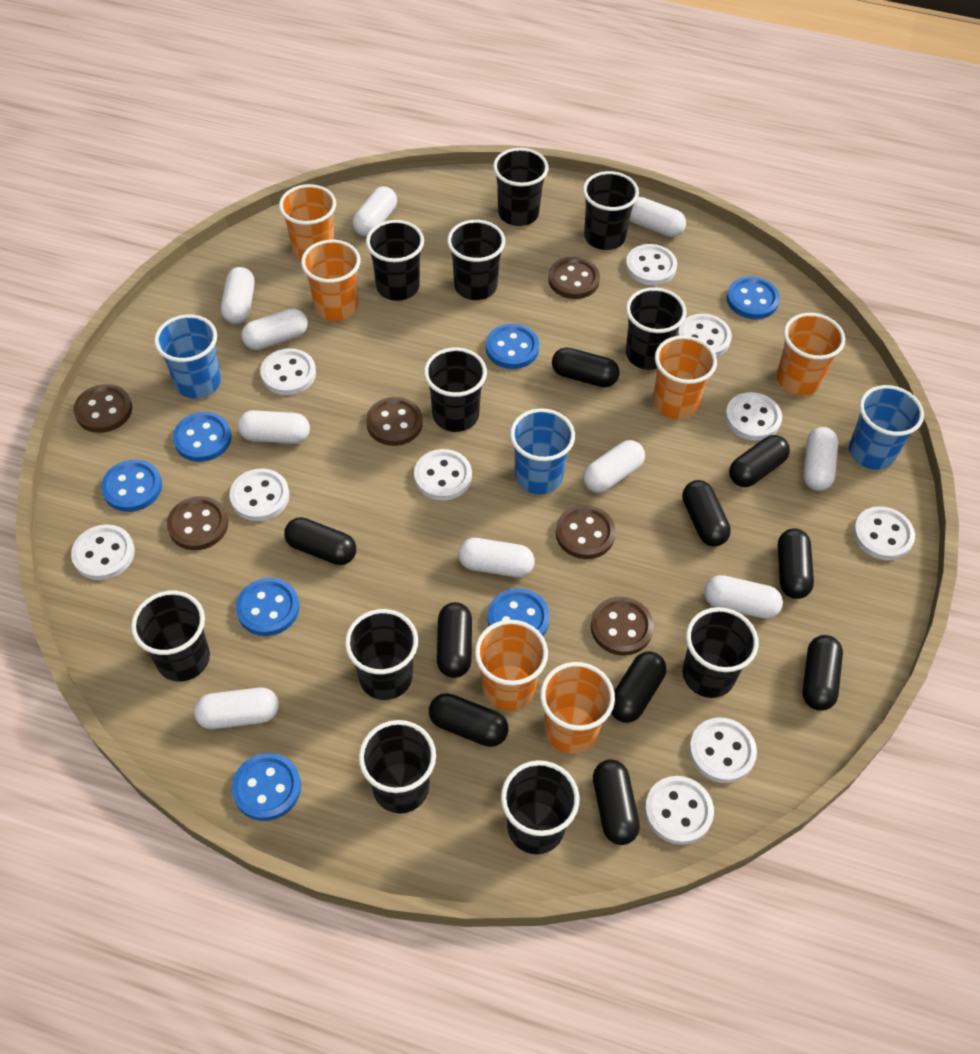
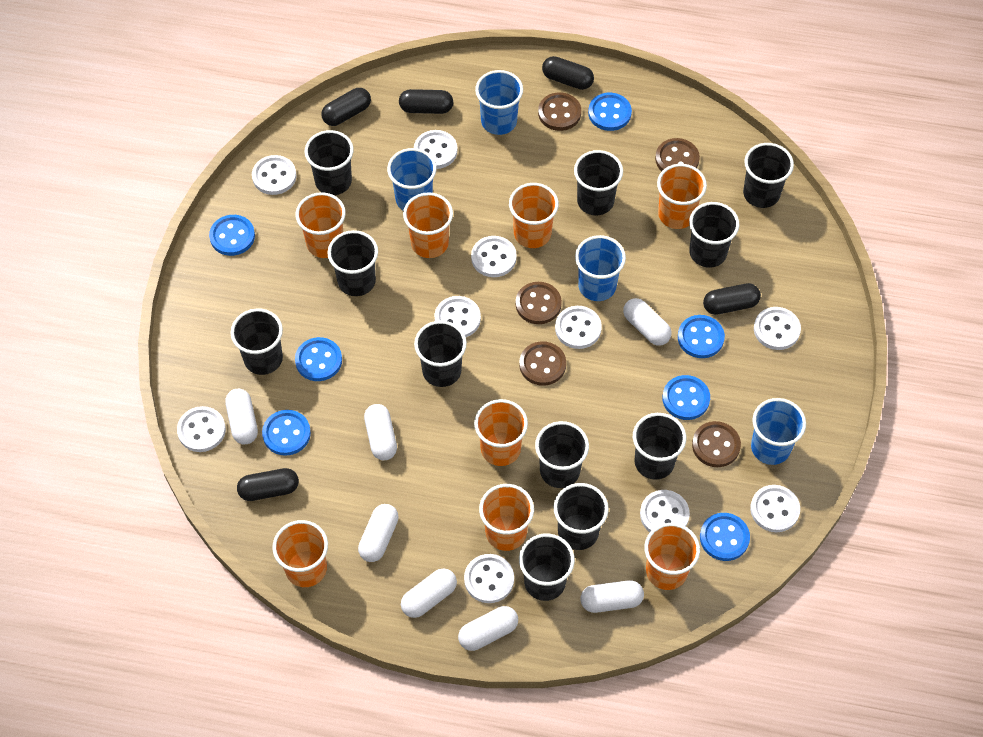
black capsule: 10 -> 5
blue cup: 3 -> 4
brown button: 6 -> 5
orange cup: 6 -> 8
white capsule: 10 -> 7

